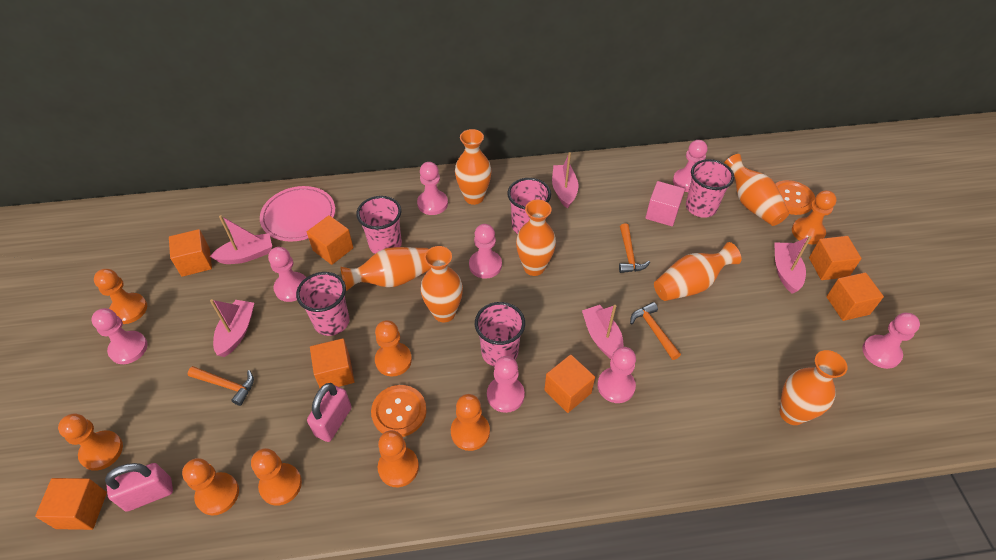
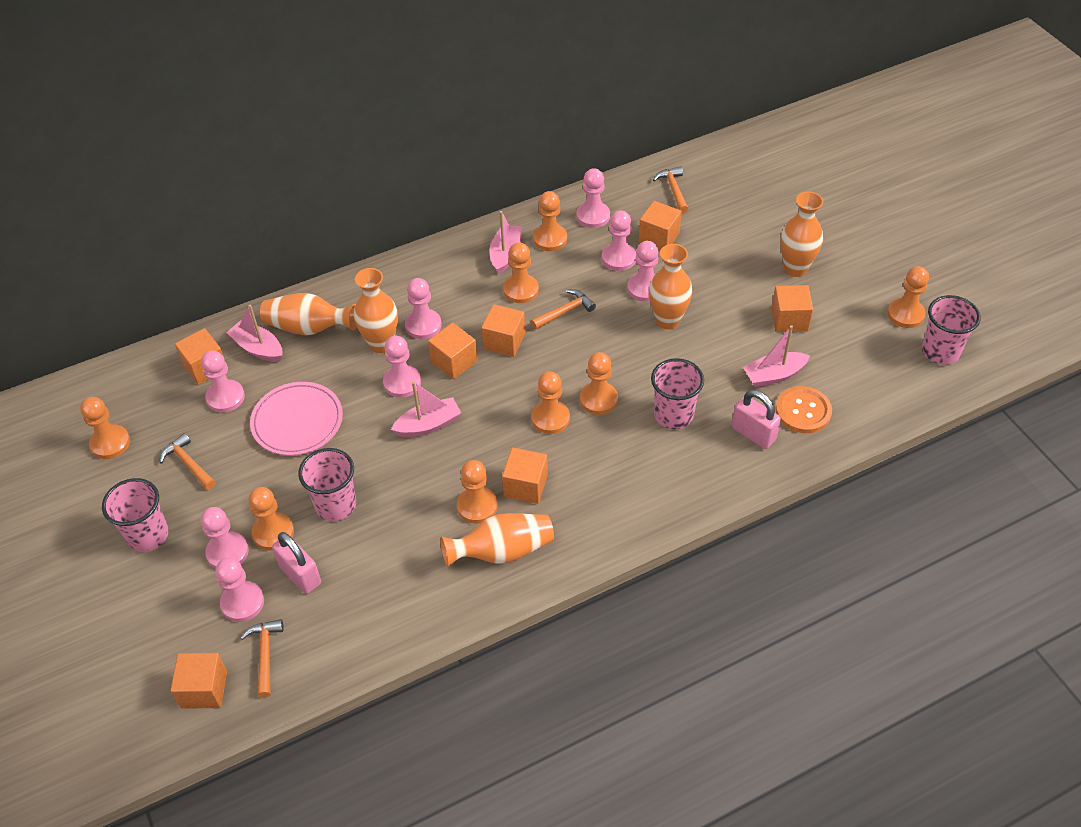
orange button: 2 -> 1
orange hammer: 3 -> 4
orange vase: 7 -> 5
pink boat: 5 -> 4
pink cube: 1 -> 0
pink cup: 5 -> 4

